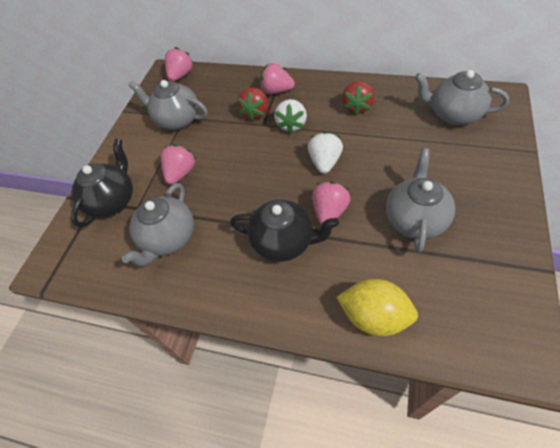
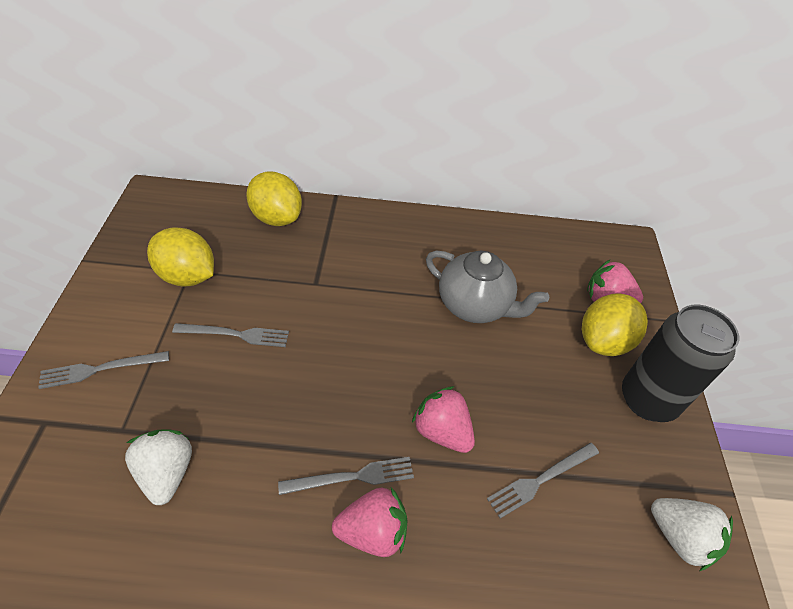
black can: 0 -> 1
black teapot: 2 -> 0
grey fork: 0 -> 4
grey teapot: 4 -> 1
pink strawberry: 4 -> 3
red strawberry: 2 -> 0
yellow lemon: 1 -> 3

